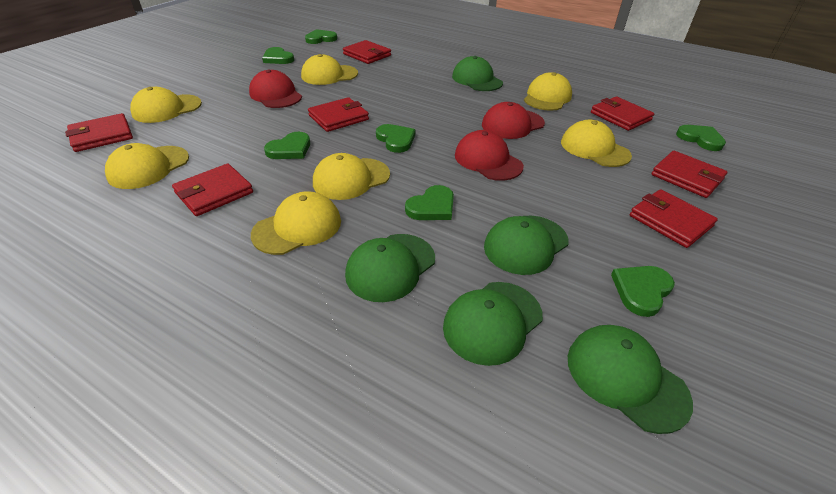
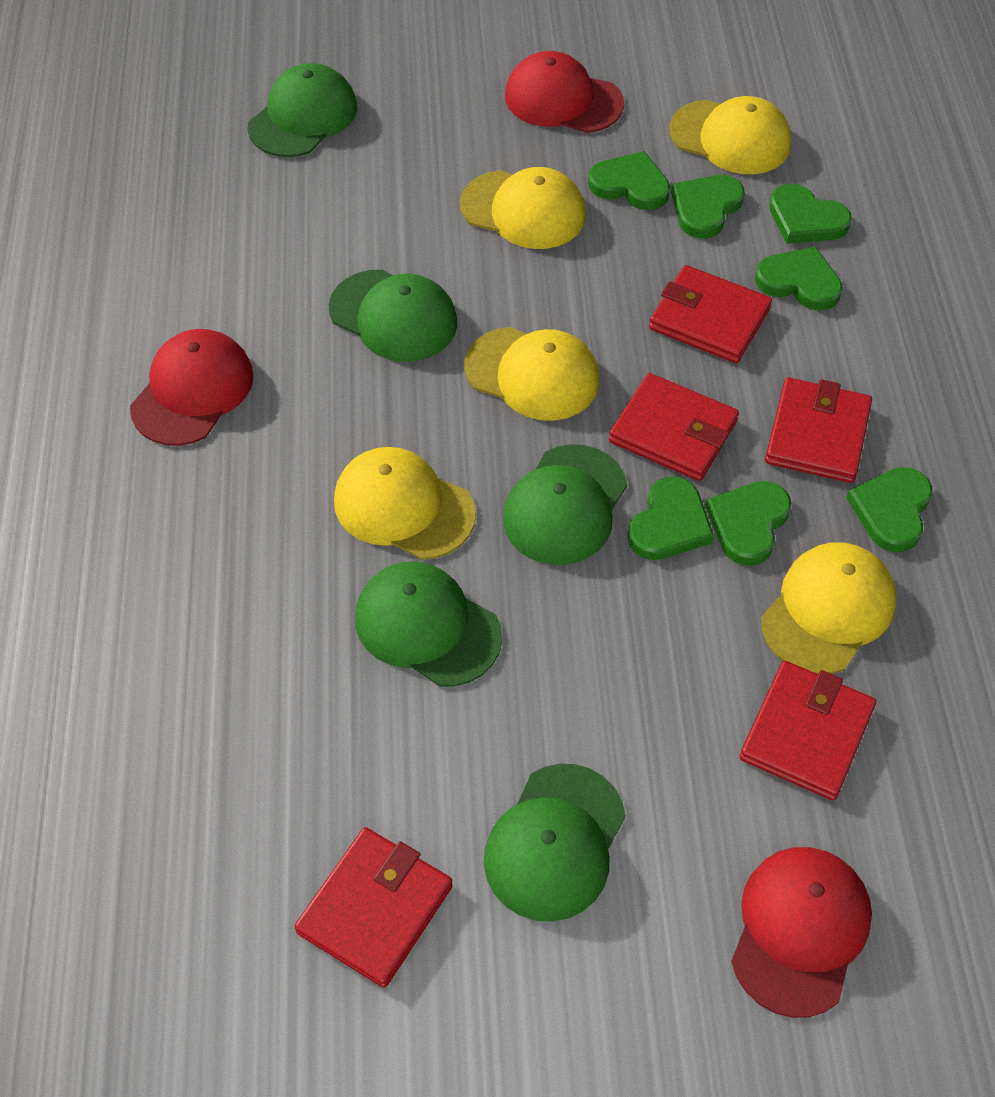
red wallet: 7 -> 5
yellow cap: 7 -> 5

